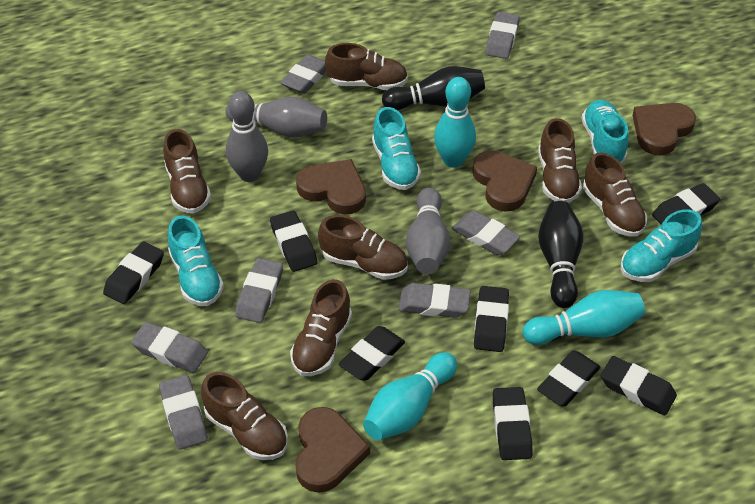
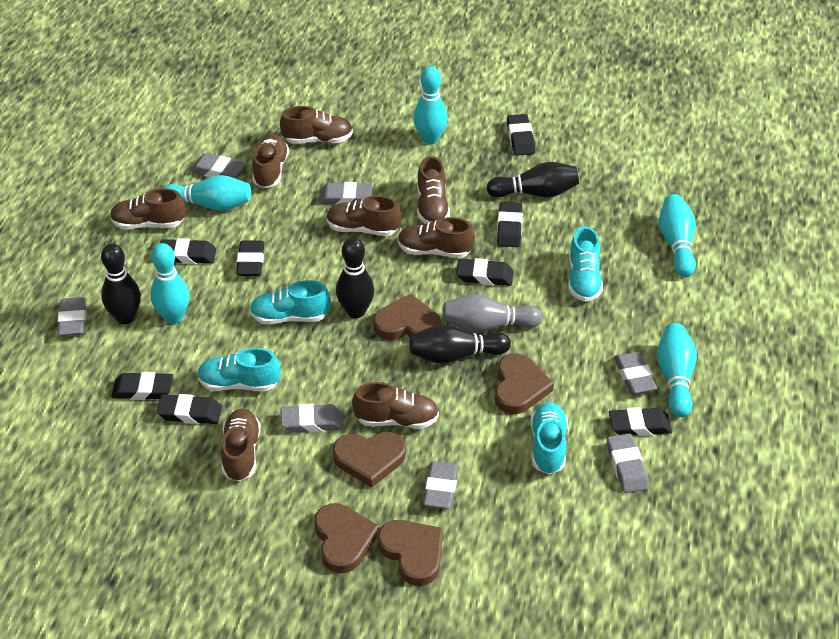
black bowling pin: 2 -> 4
brown heart: 4 -> 5
brown shoe: 7 -> 8
grey bowling pin: 3 -> 1
turquoise bowling pin: 3 -> 5

